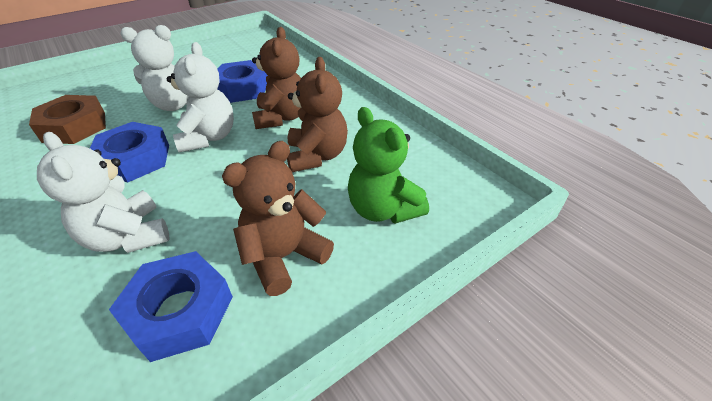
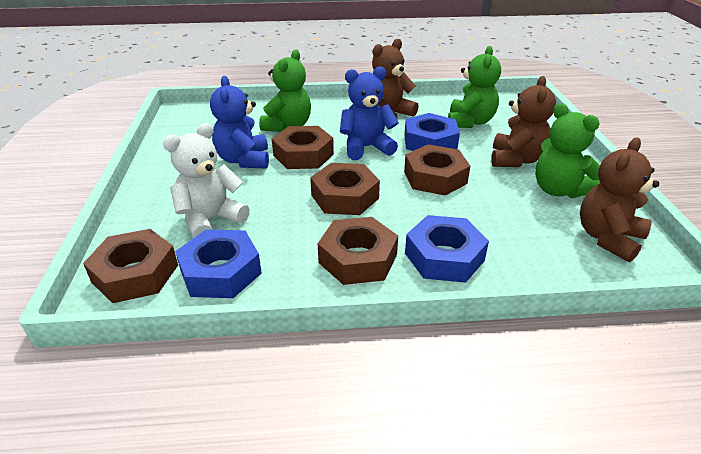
blue teddy bear: 0 -> 2
brown nut: 1 -> 5
green teddy bear: 1 -> 3
white teddy bear: 3 -> 1

